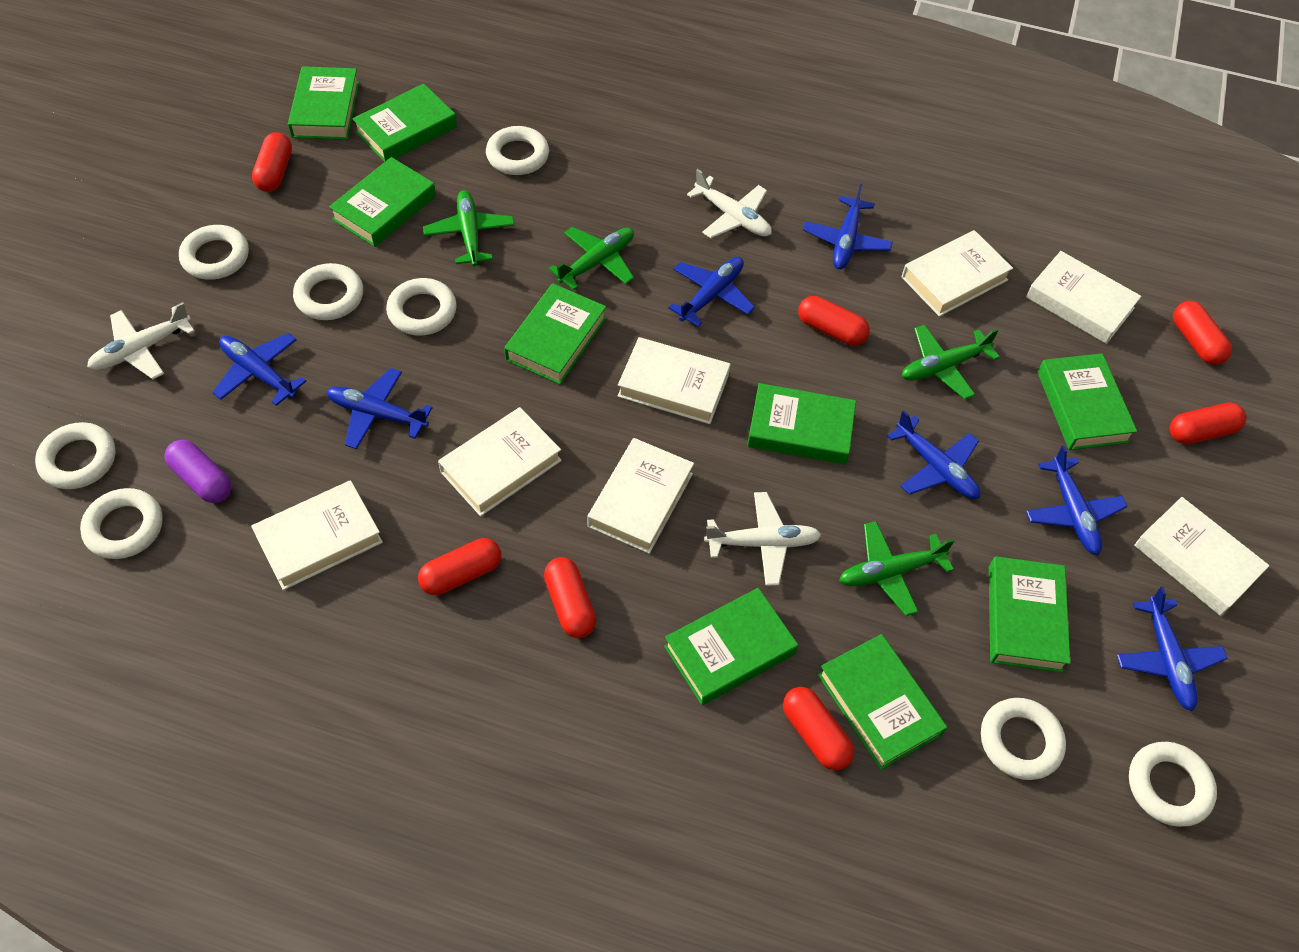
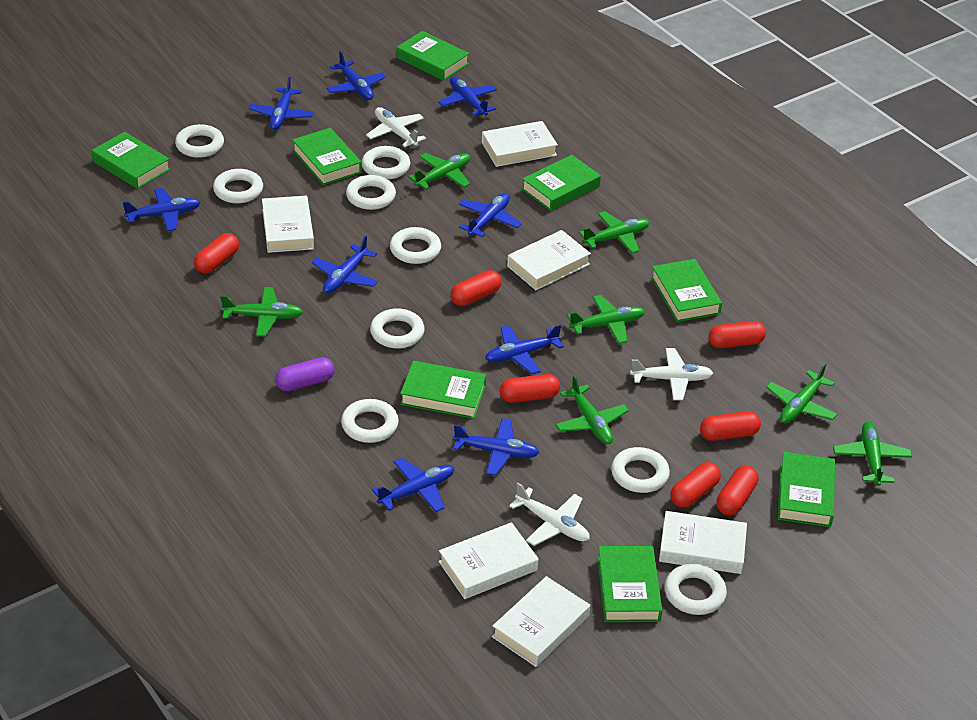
blue plane: 7 -> 9
green book: 9 -> 8
green plane: 4 -> 7
white book: 7 -> 6
white ring: 8 -> 9

